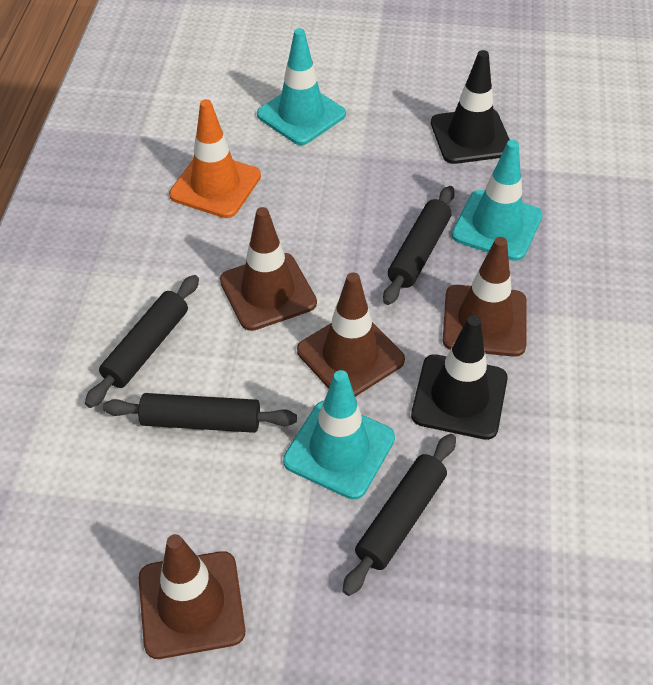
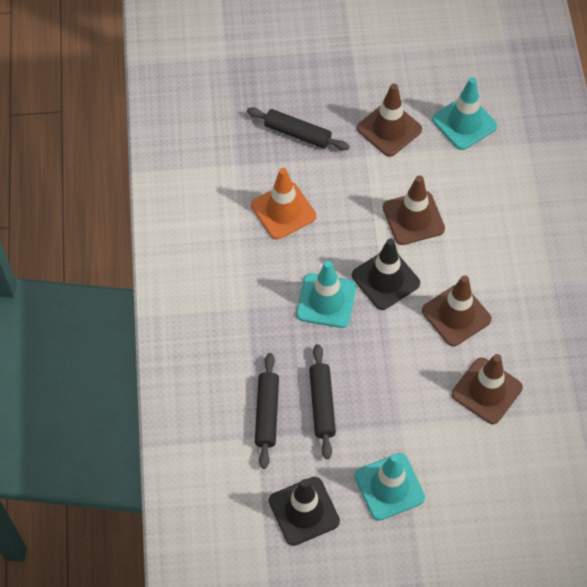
black rolling pin: 4 -> 3

